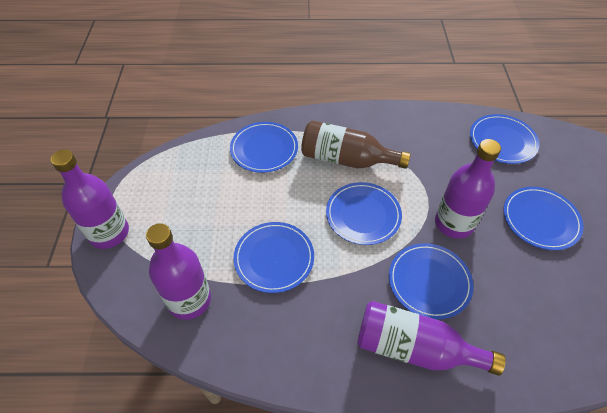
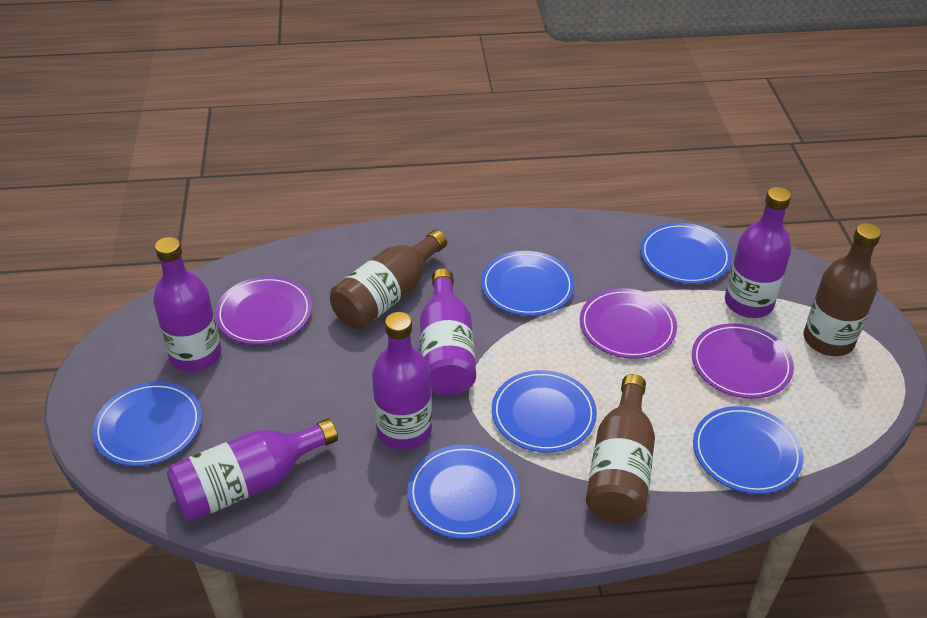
brown bottle: 1 -> 3
purple bottle: 4 -> 5
purple plate: 0 -> 3

